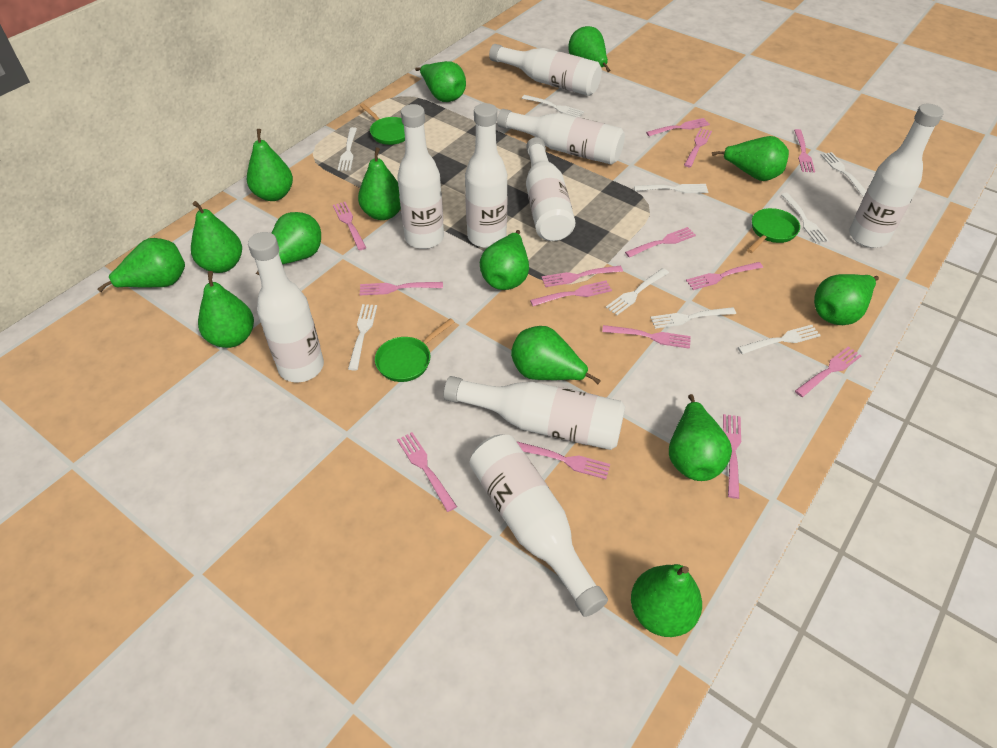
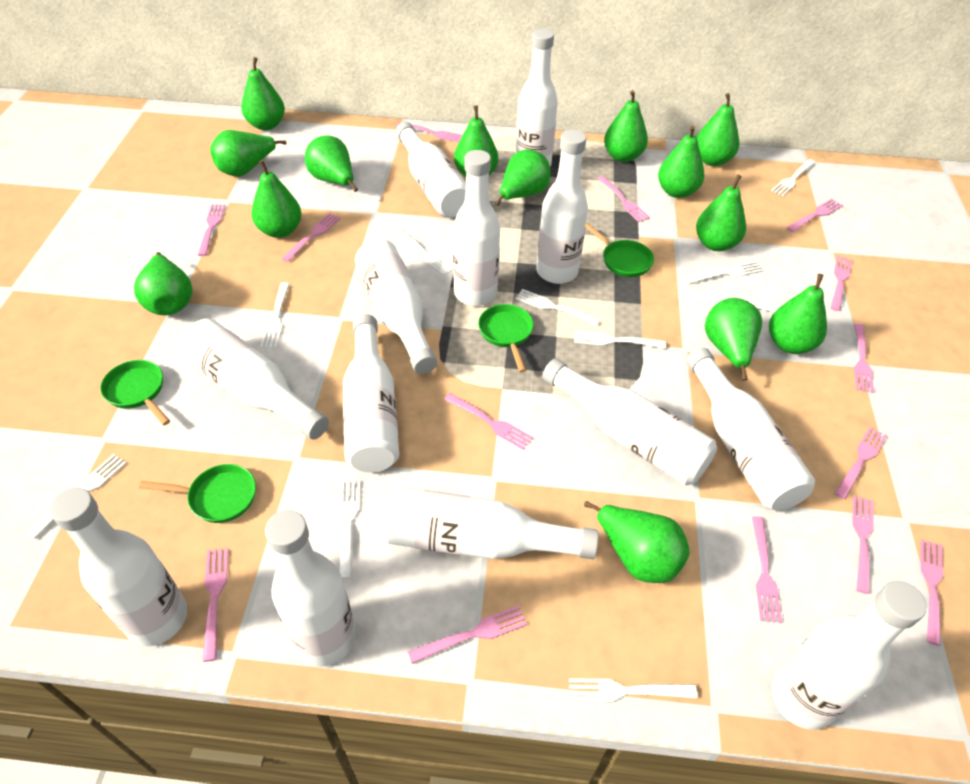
green pan: 3 -> 4
white bottle: 9 -> 13
white fork: 9 -> 10

